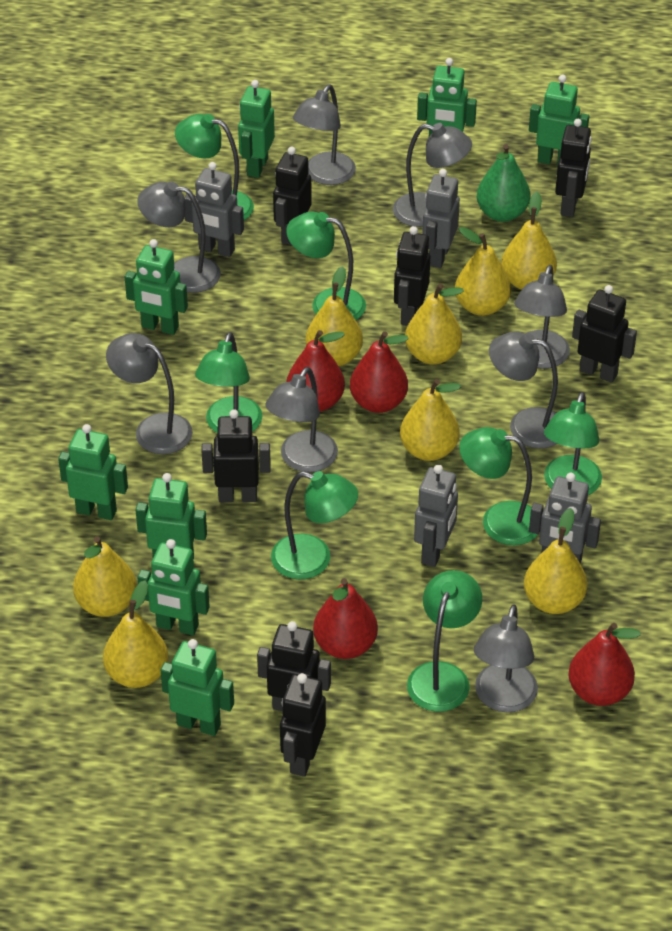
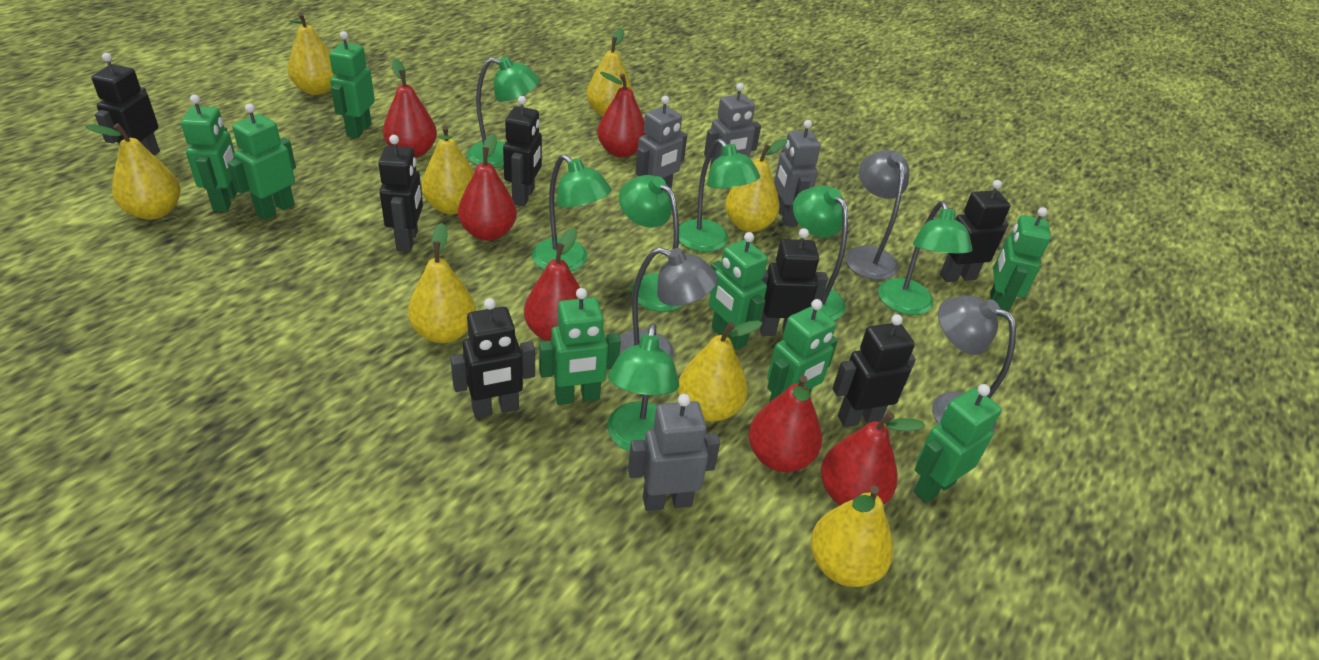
green pear: 1 -> 0
grey lamp: 8 -> 3
red pear: 4 -> 6

